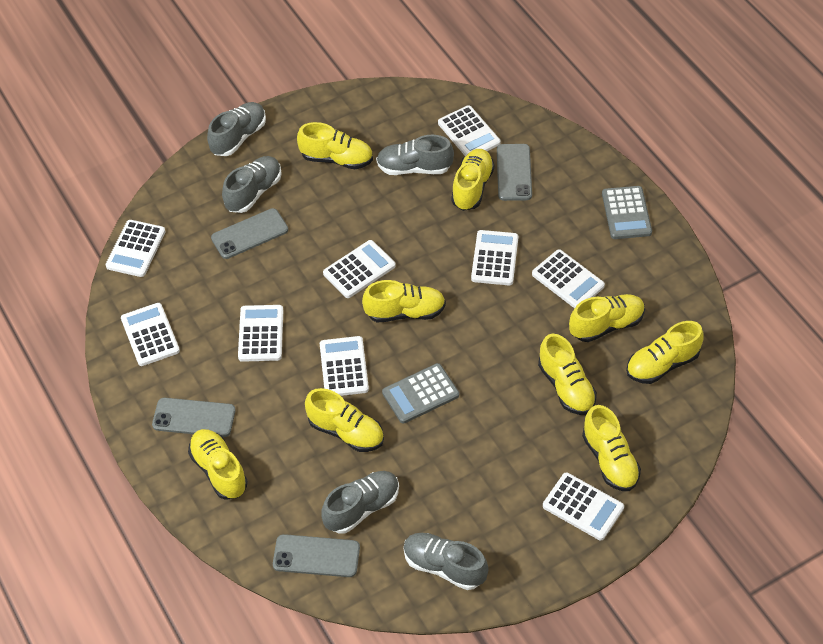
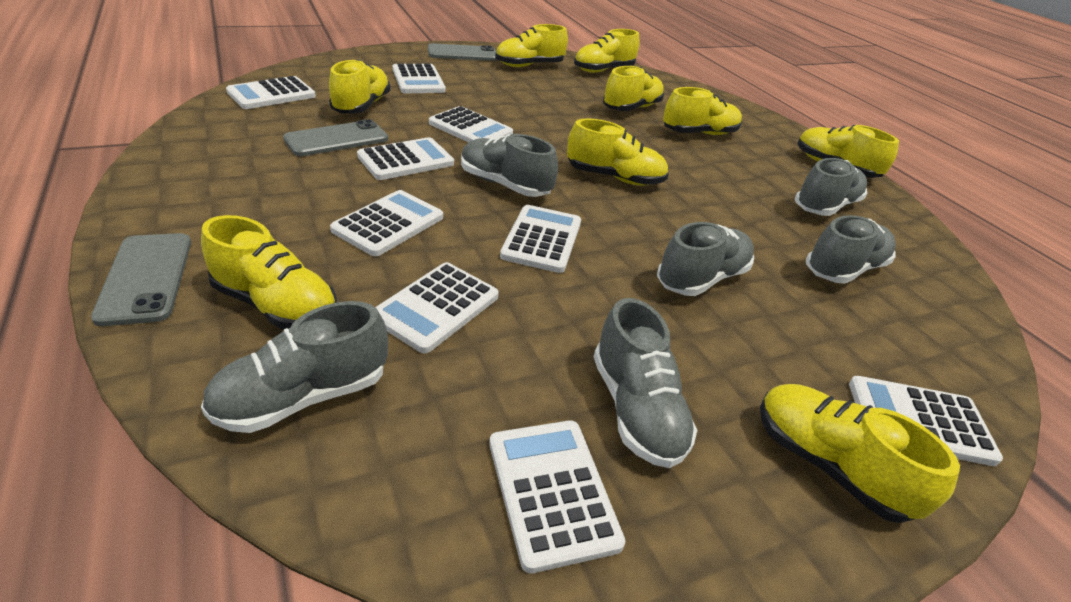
grey calculator: 2 -> 0
grey phone: 4 -> 3
grey shoe: 5 -> 6

